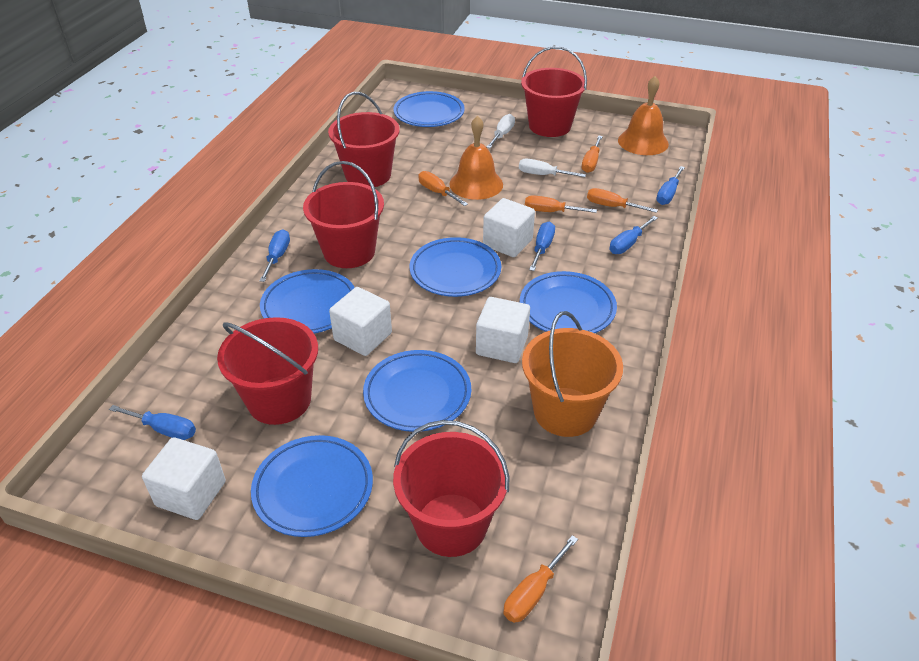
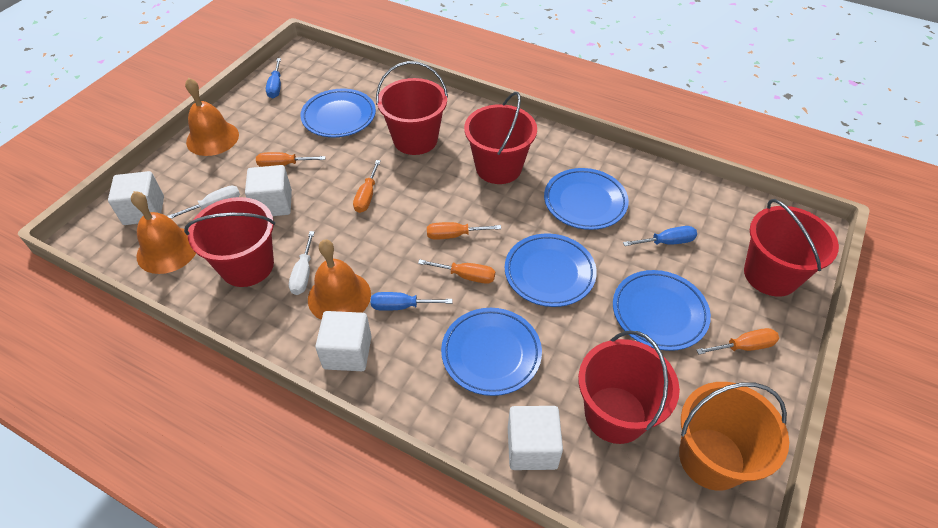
blue plate: 6 -> 5
blue screwdriver: 5 -> 3
orange bell: 2 -> 3

